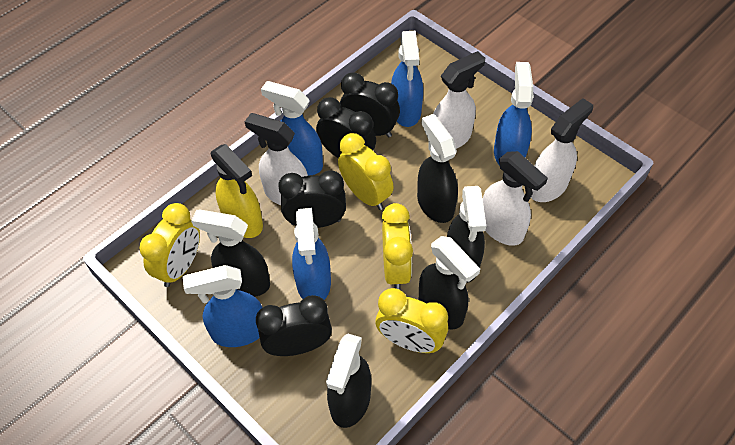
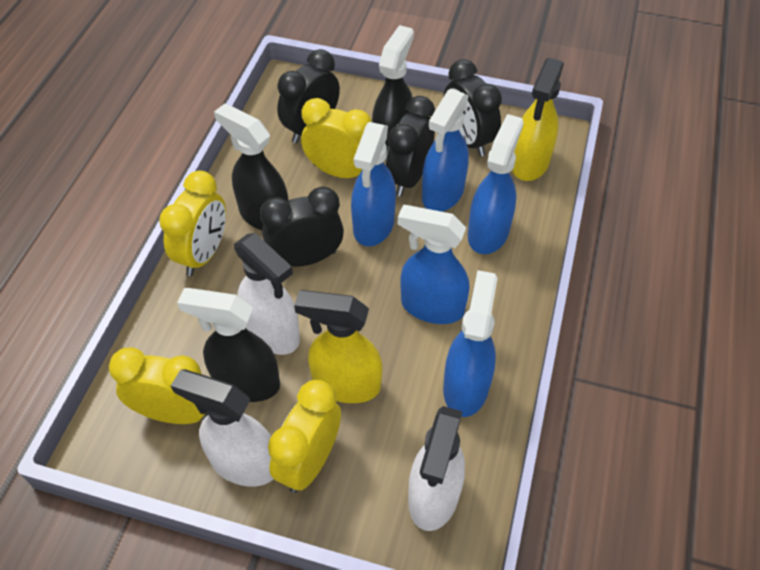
black spray bottle: 5 -> 3
white spray bottle: 4 -> 3
yellow spray bottle: 1 -> 2

